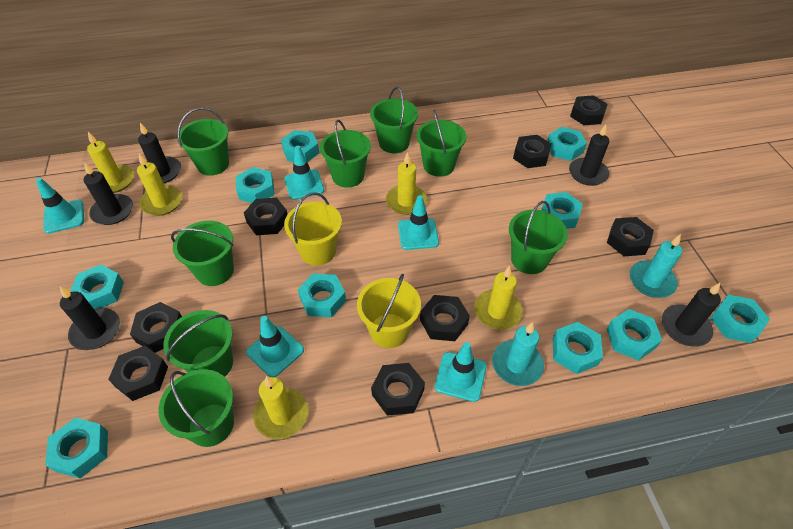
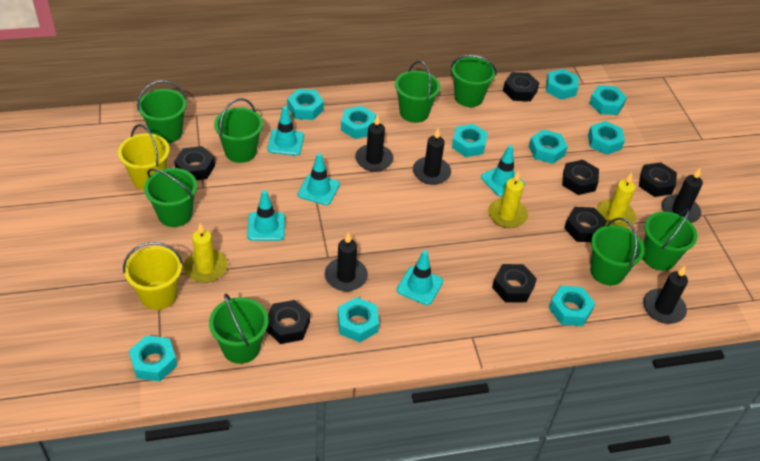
black nut: 8 -> 7
turquoise candle: 2 -> 0
yellow candle: 5 -> 3

